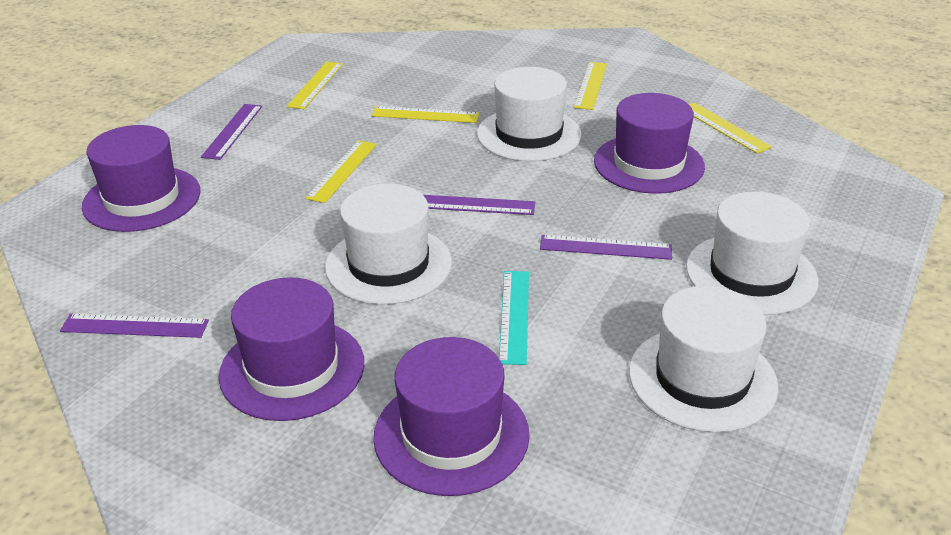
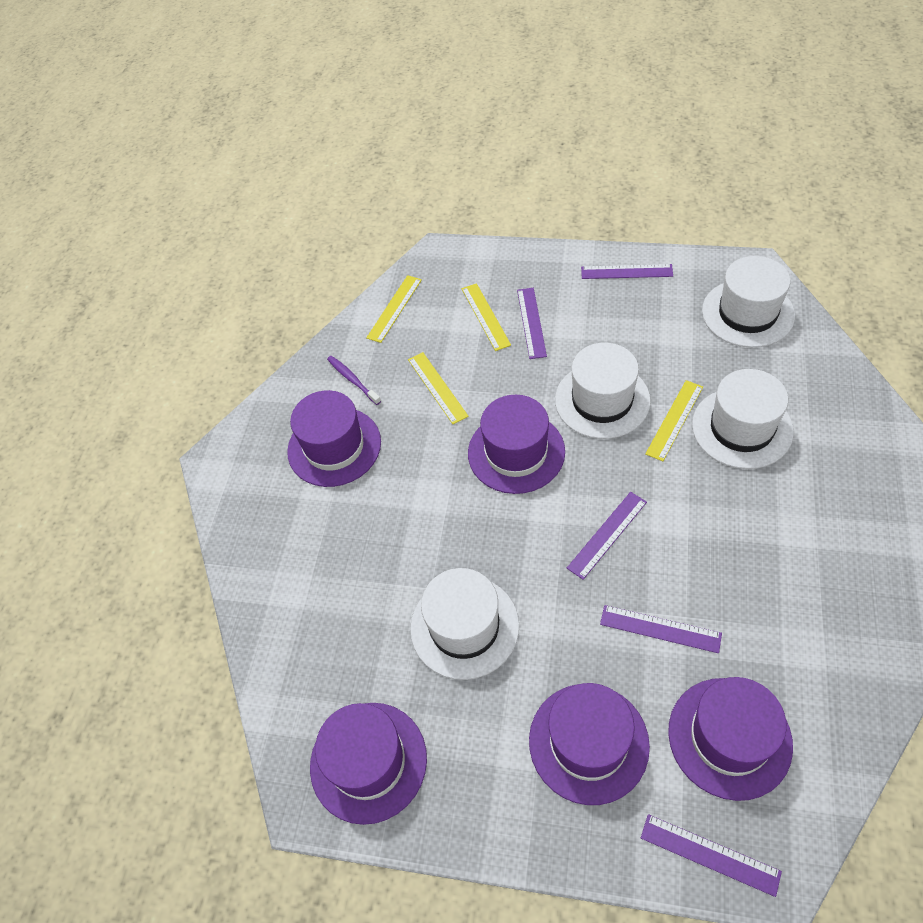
purple hat: 4 -> 5
purple ruler: 4 -> 5
purple toothbrush: 0 -> 1
turquoise ruler: 1 -> 0
yellow ruler: 5 -> 4

